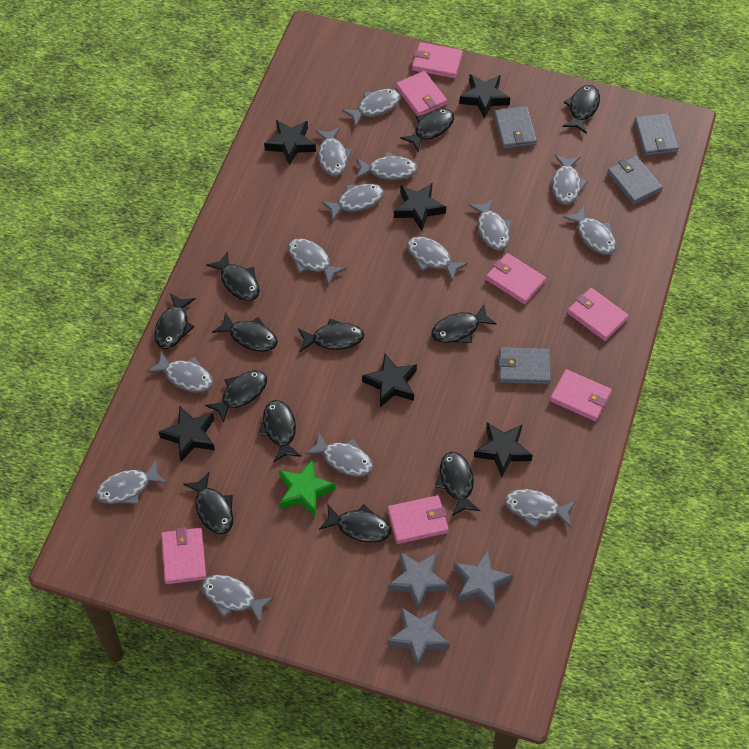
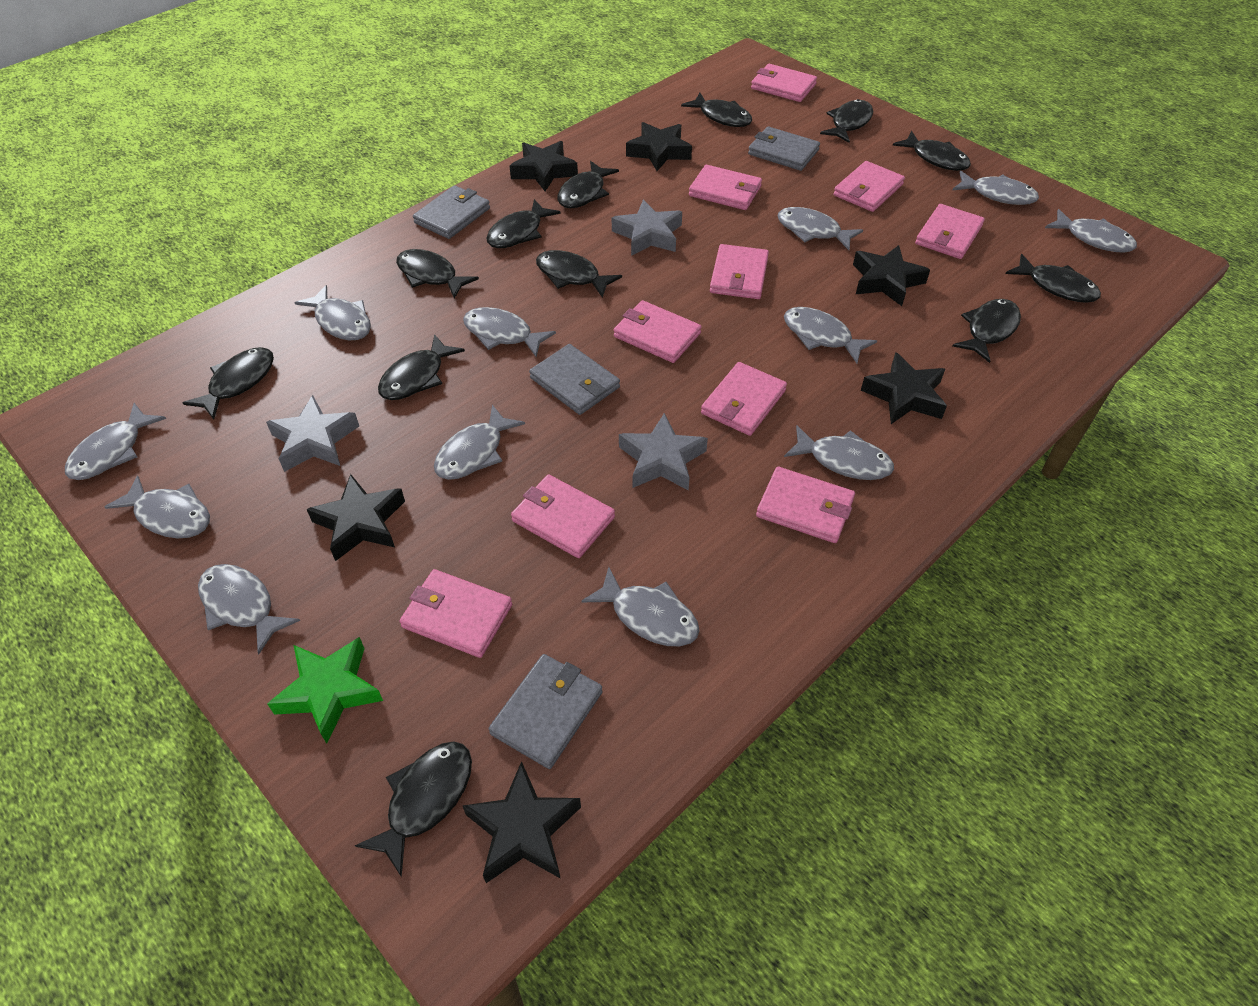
grey fish: 14 -> 12
pink wallet: 7 -> 10

